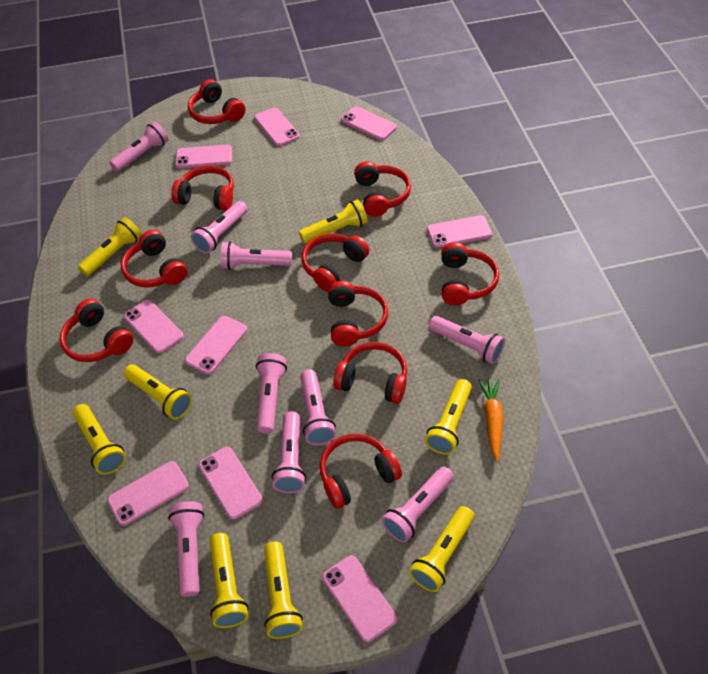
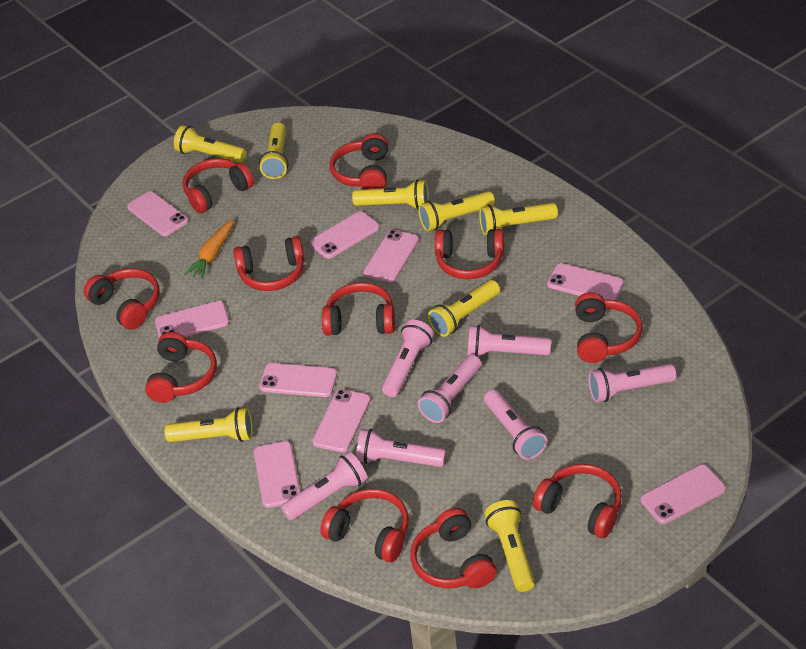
pink flashlight: 9 -> 7
red headphones: 10 -> 11

